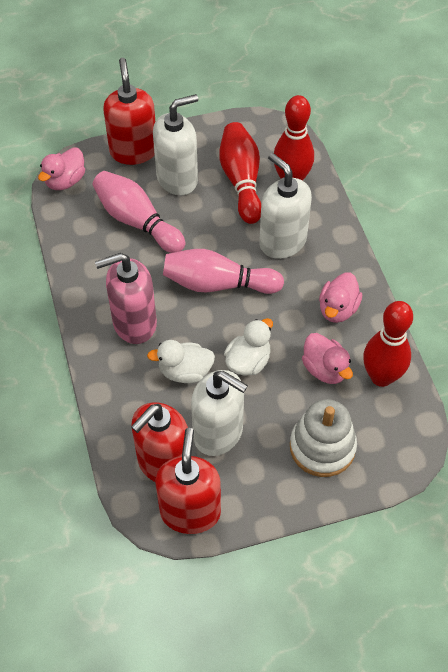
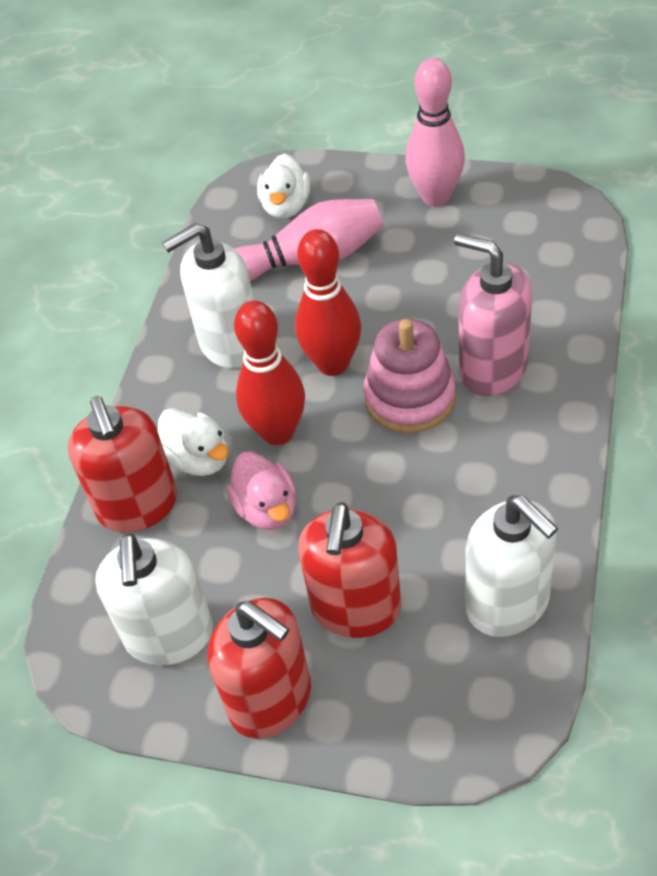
pink duck: 3 -> 1
pink stacking toy: 0 -> 1
red bowling pin: 3 -> 2
white stacking toy: 1 -> 0

